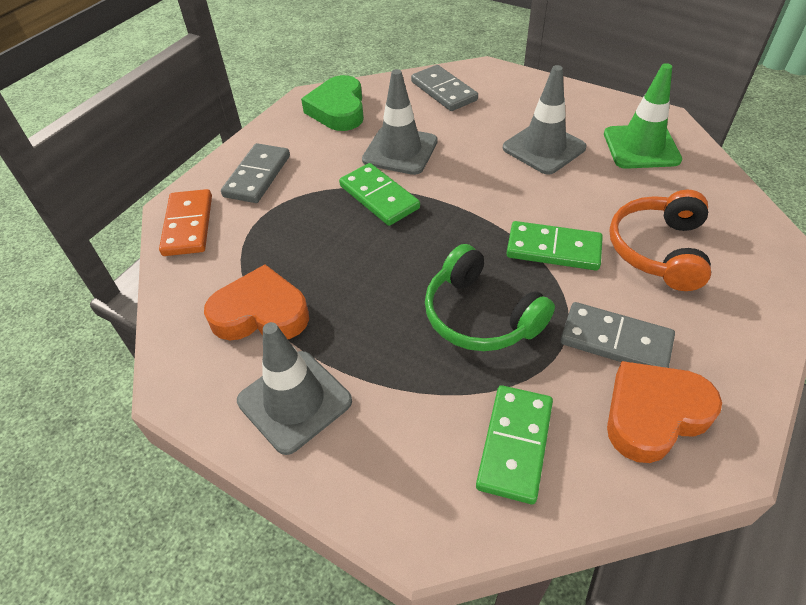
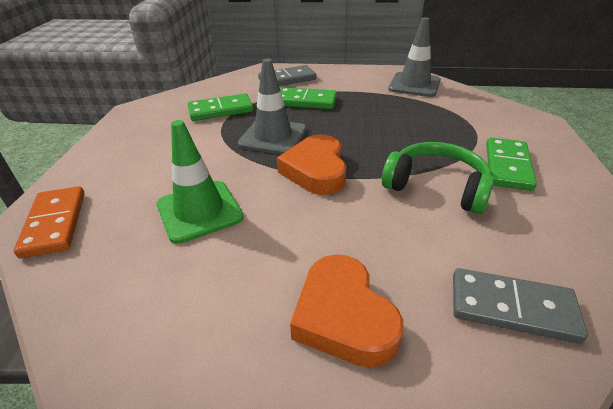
green heart: 1 -> 0
grey domino: 3 -> 2
grey traffic cone: 3 -> 2
orange headphones: 1 -> 0

